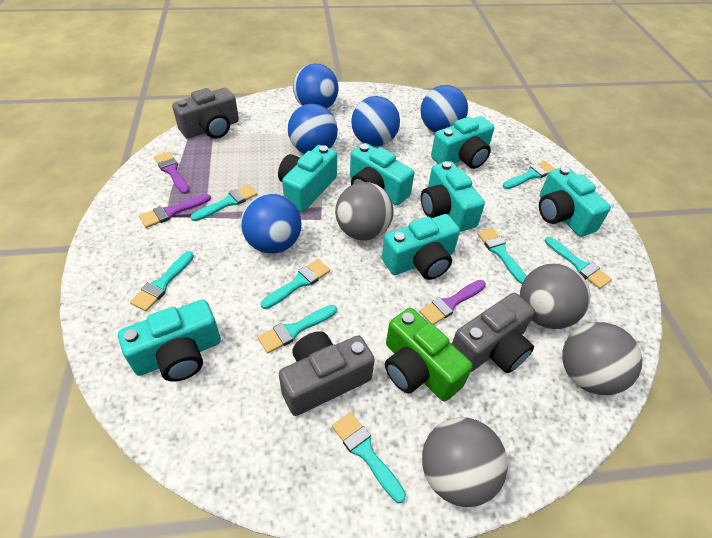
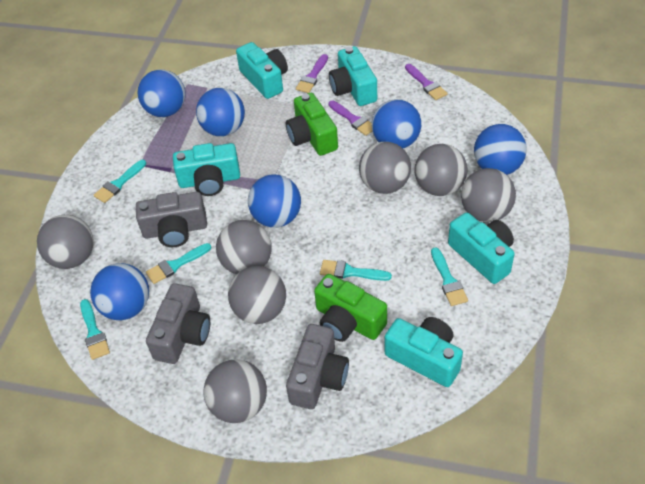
blue ball: 5 -> 6
green camera: 1 -> 2
grey ball: 4 -> 7
turquoise brush: 8 -> 5
turquoise camera: 7 -> 5

